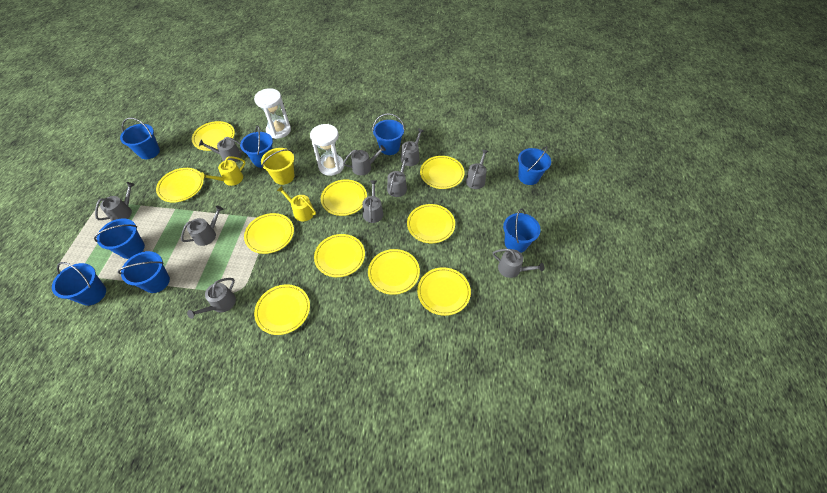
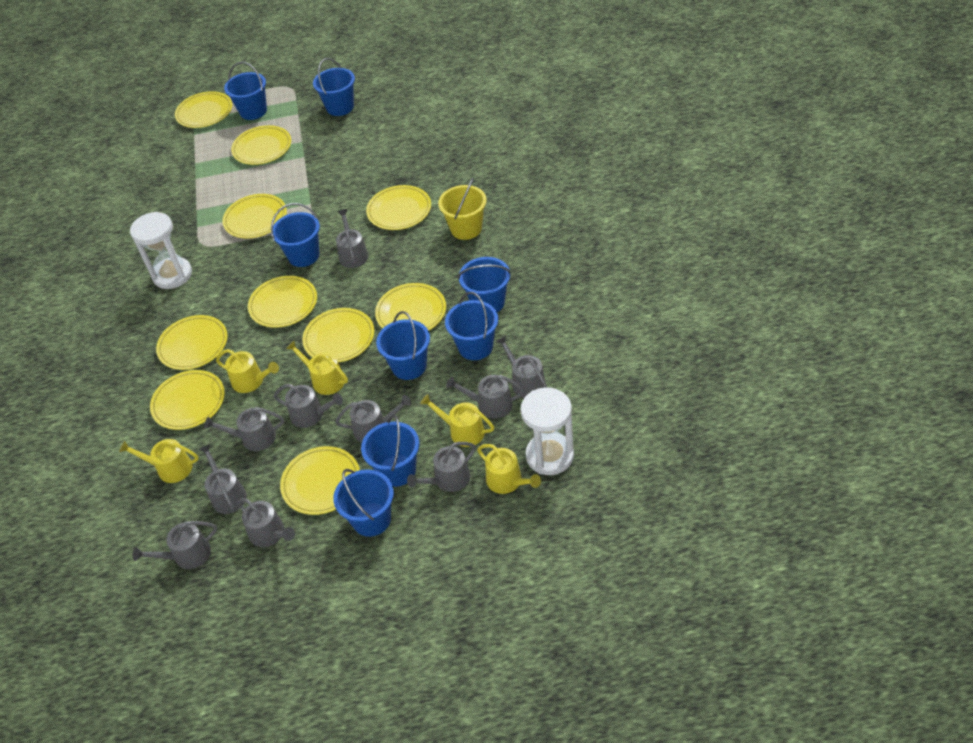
yellow watering can: 2 -> 5

